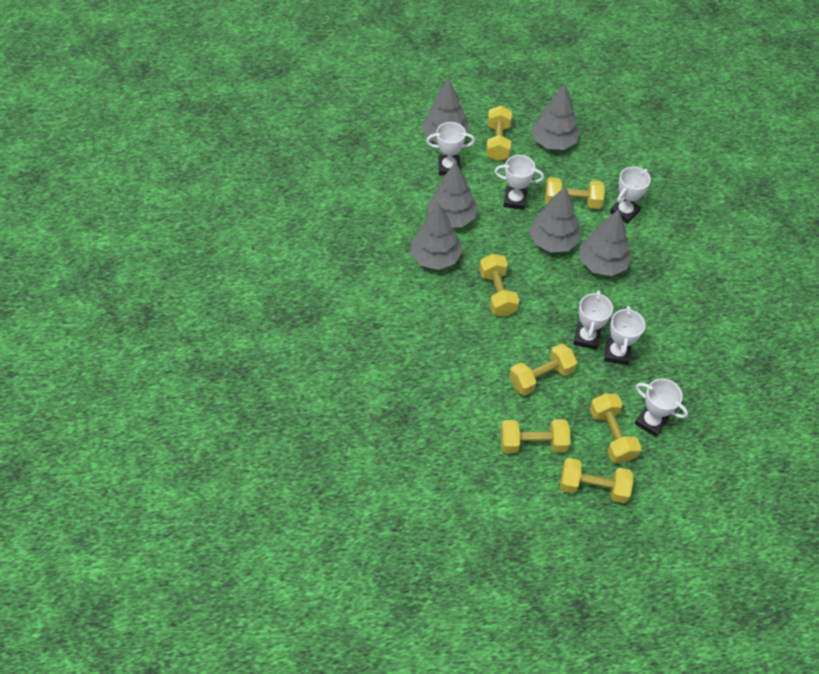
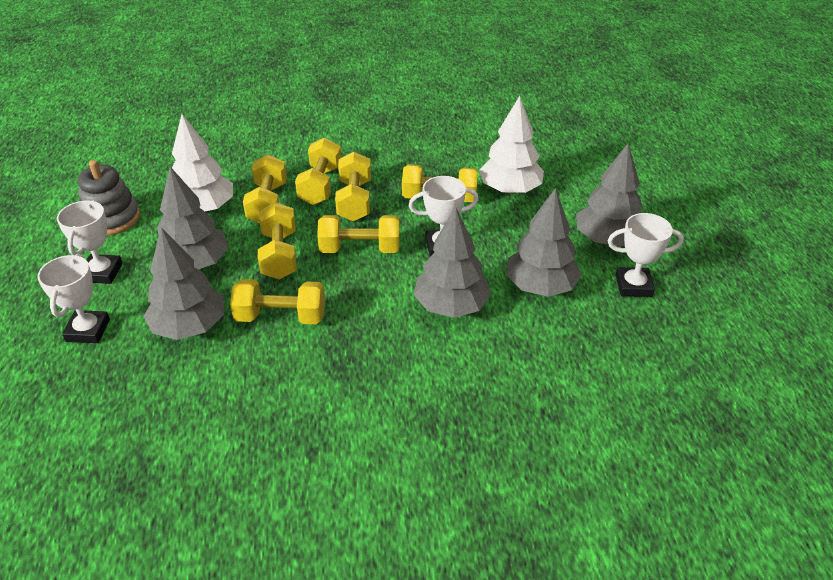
grey stacking toy: 0 -> 1
grey tree: 6 -> 5
white tree: 0 -> 2
white trophy: 6 -> 4

